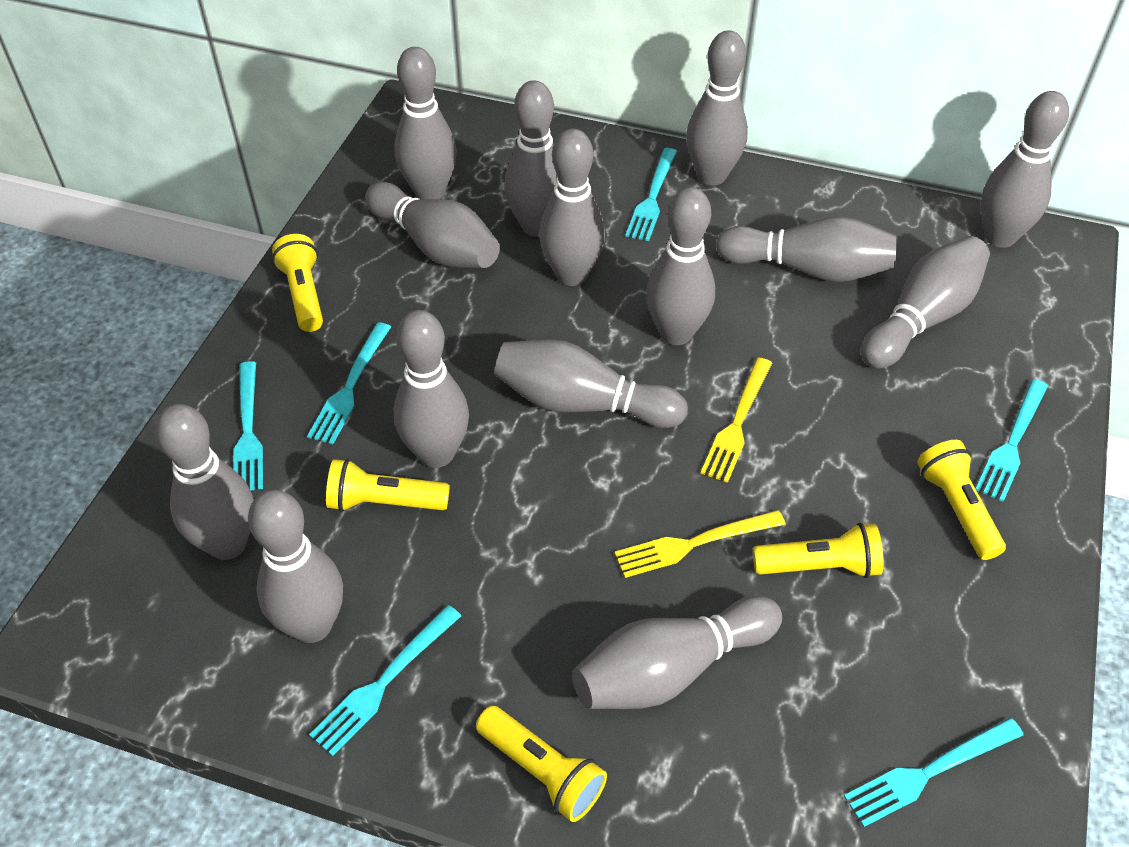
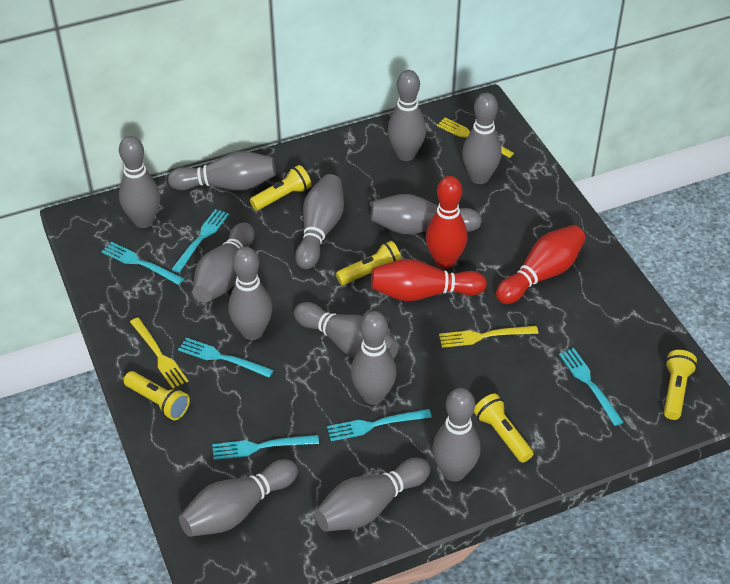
grey bowling pin: 14 -> 13
red bowling pin: 0 -> 3
yellow fork: 2 -> 3

